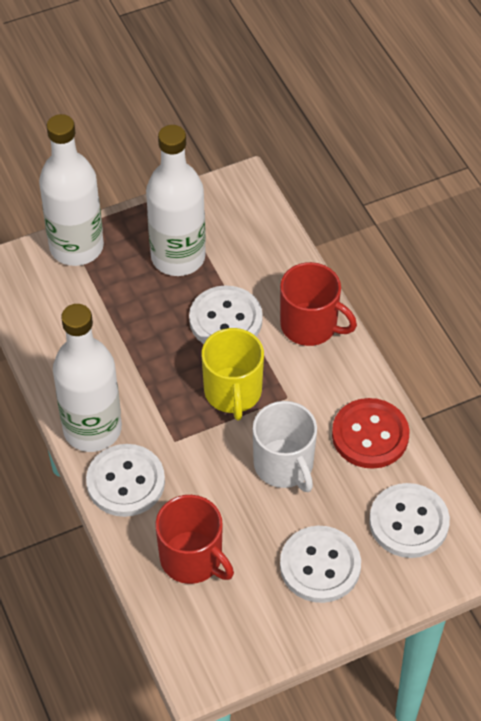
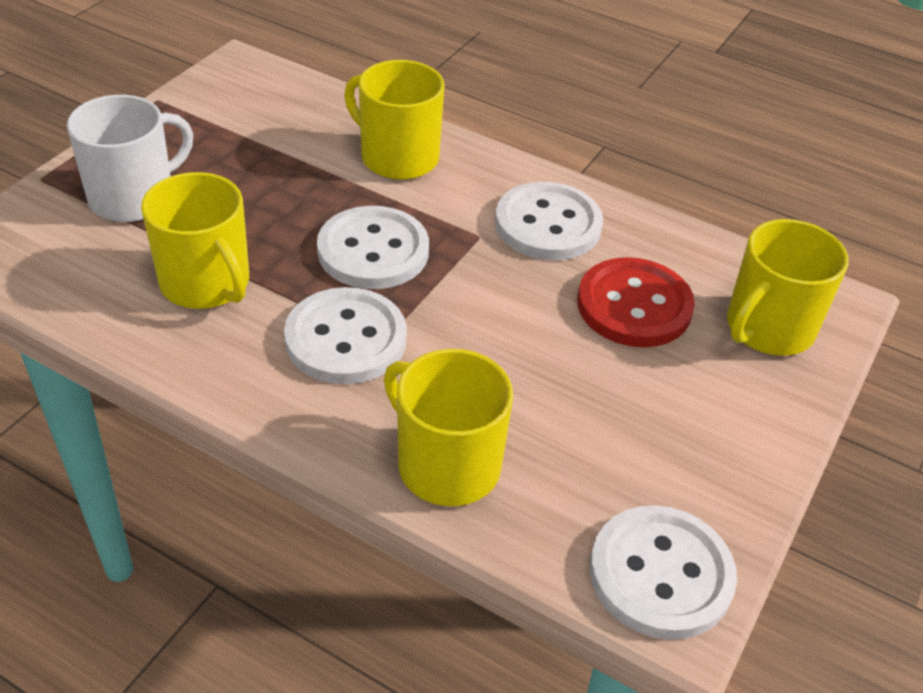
red mug: 2 -> 0
white bottle: 3 -> 0
yellow mug: 1 -> 4

